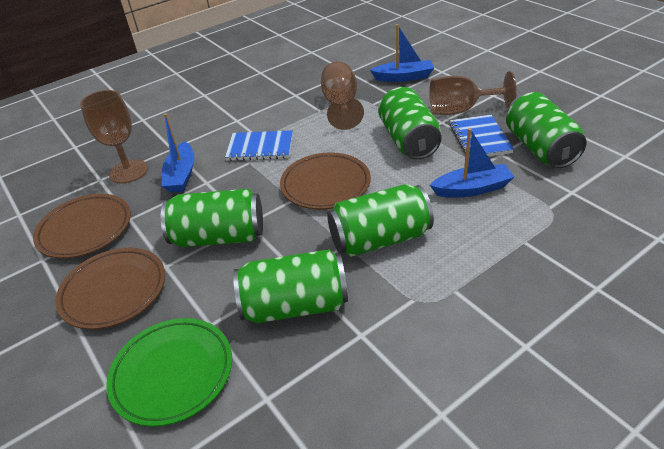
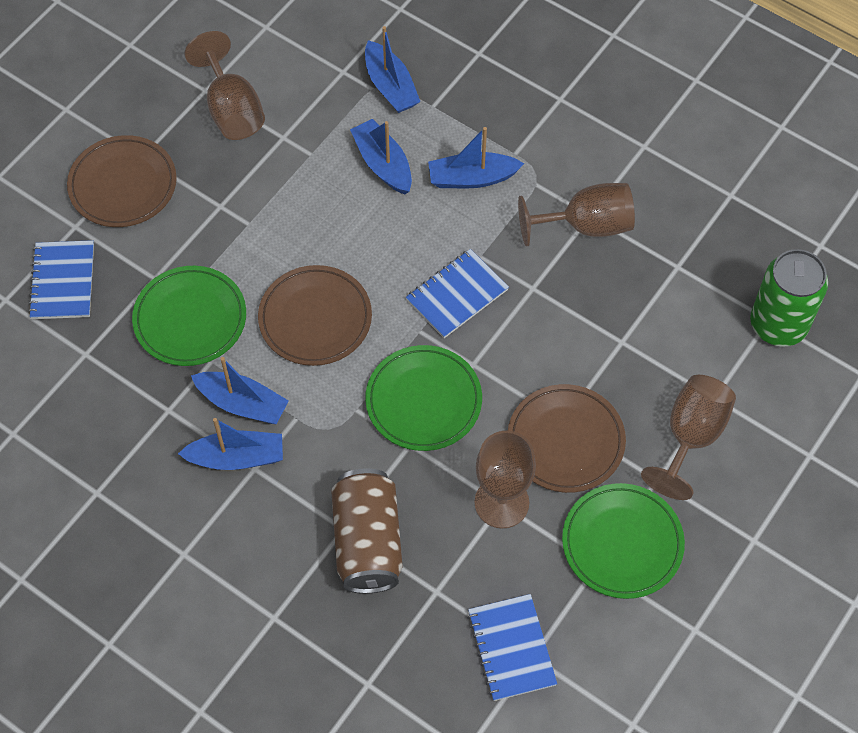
blue boat: 3 -> 5
blue notebook: 2 -> 3
brown can: 0 -> 1
brown goblet: 3 -> 4
green can: 5 -> 1
green plate: 1 -> 3

